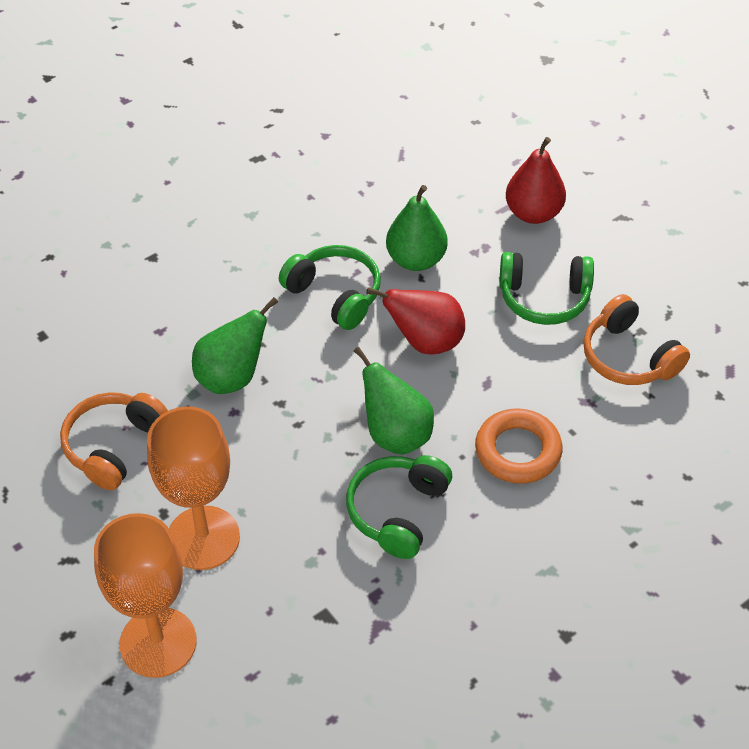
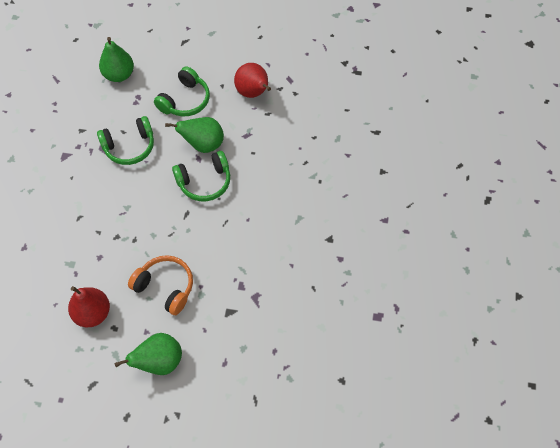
orange goblet: 2 -> 0
orange headphones: 2 -> 1
orange ring: 1 -> 0

